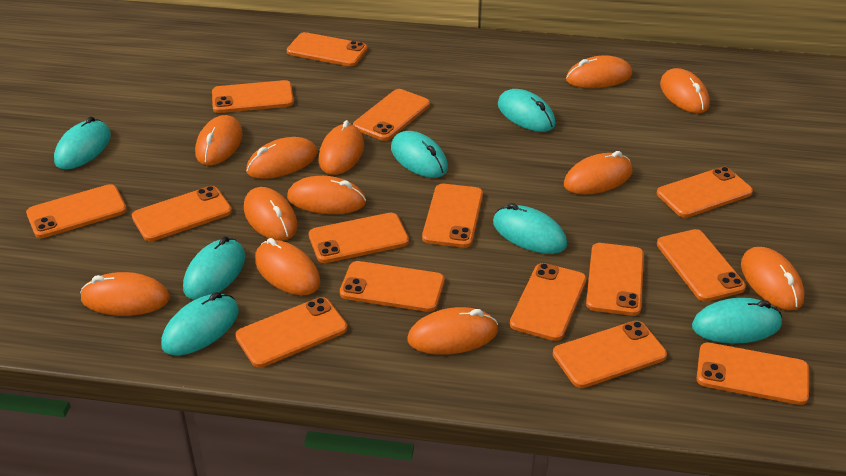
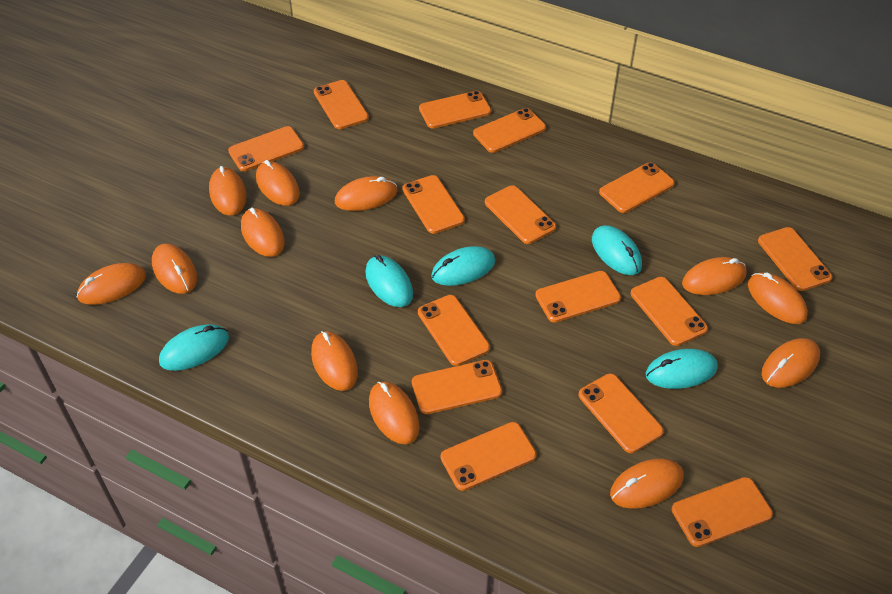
turquoise mouse: 7 -> 5

